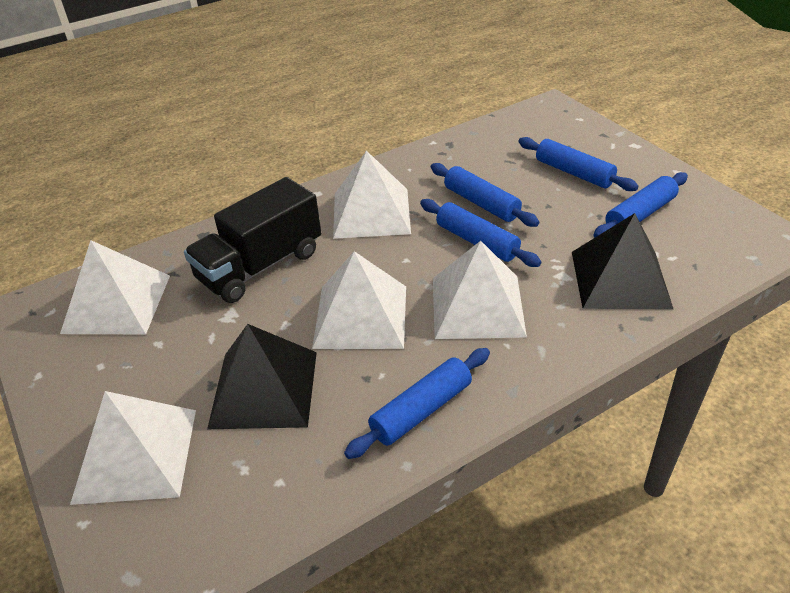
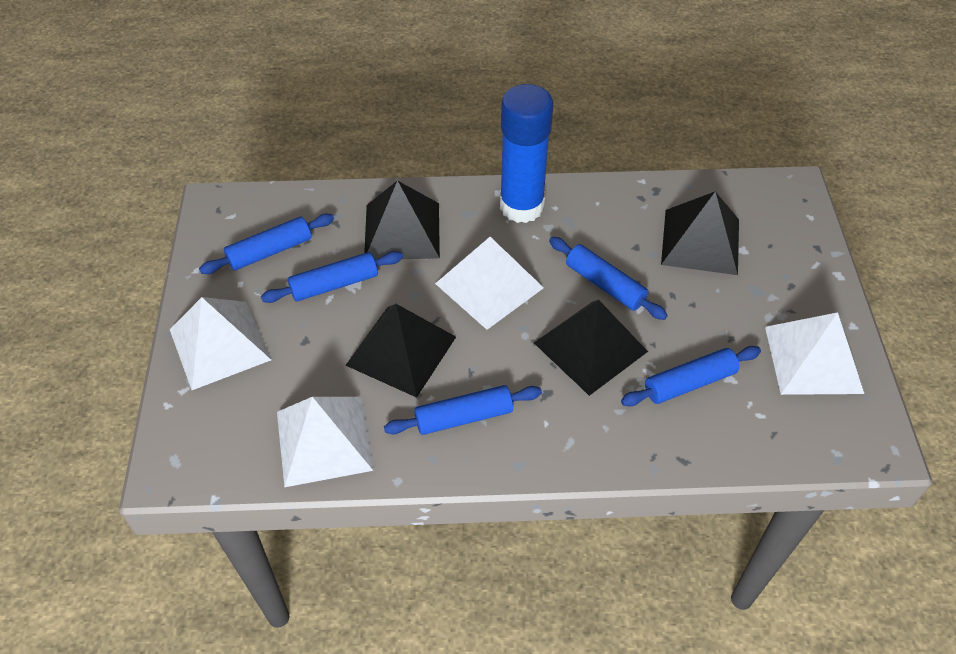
black pyramid: 2 -> 4
black truck: 1 -> 0
blue glue stick: 0 -> 1
white pyramid: 5 -> 4

